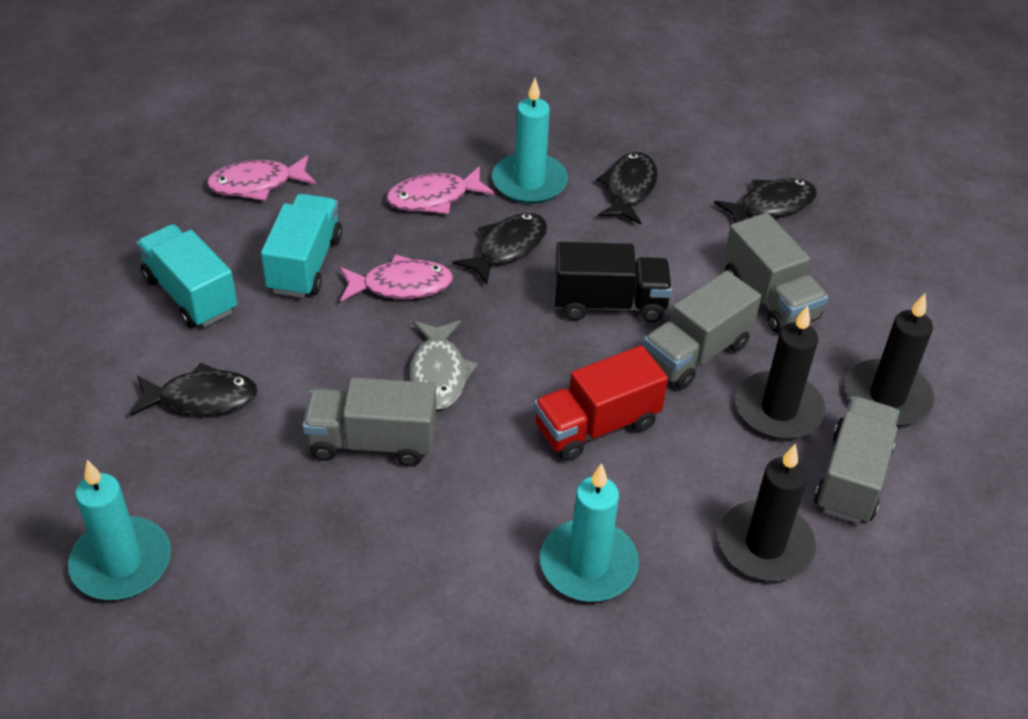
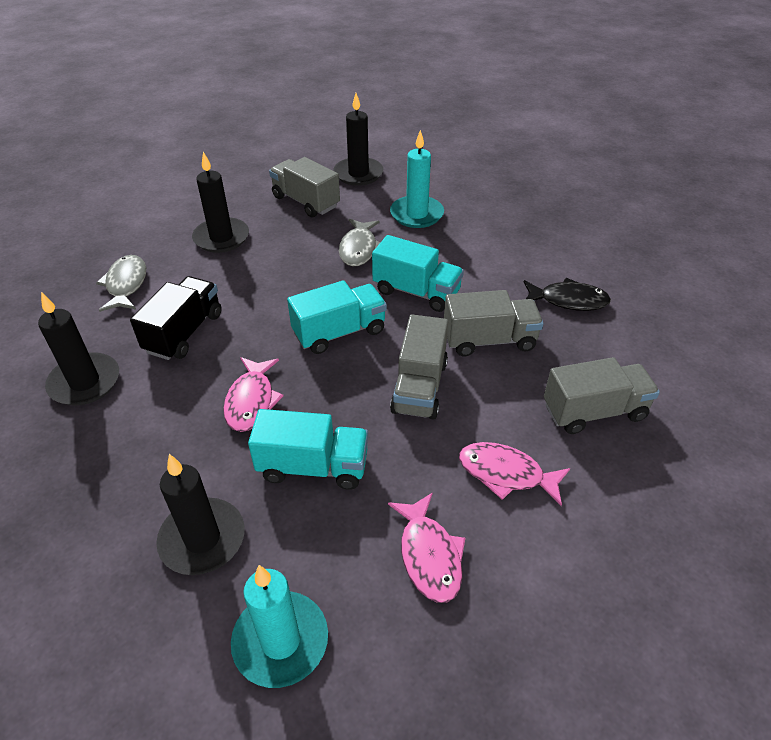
black candle: 3 -> 4
black fish: 4 -> 1
grey fish: 1 -> 2
red truck: 1 -> 0
turquoise candle: 3 -> 2
turquoise truck: 2 -> 3

